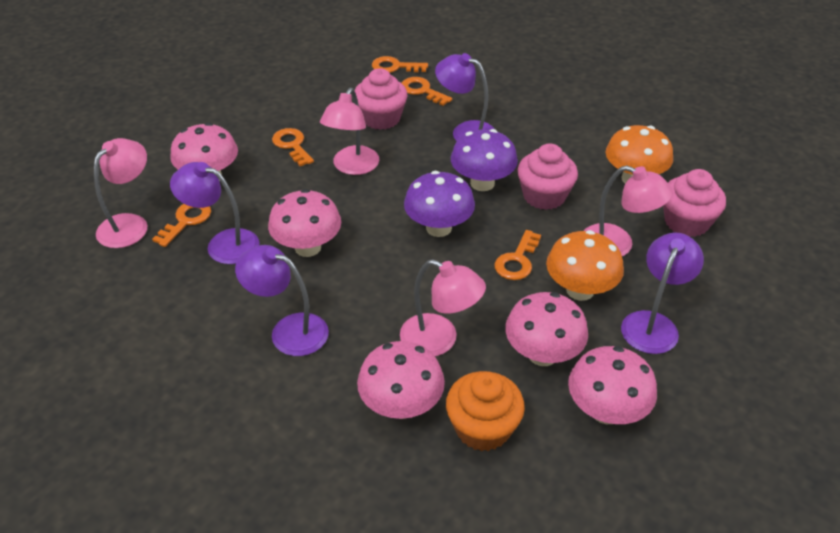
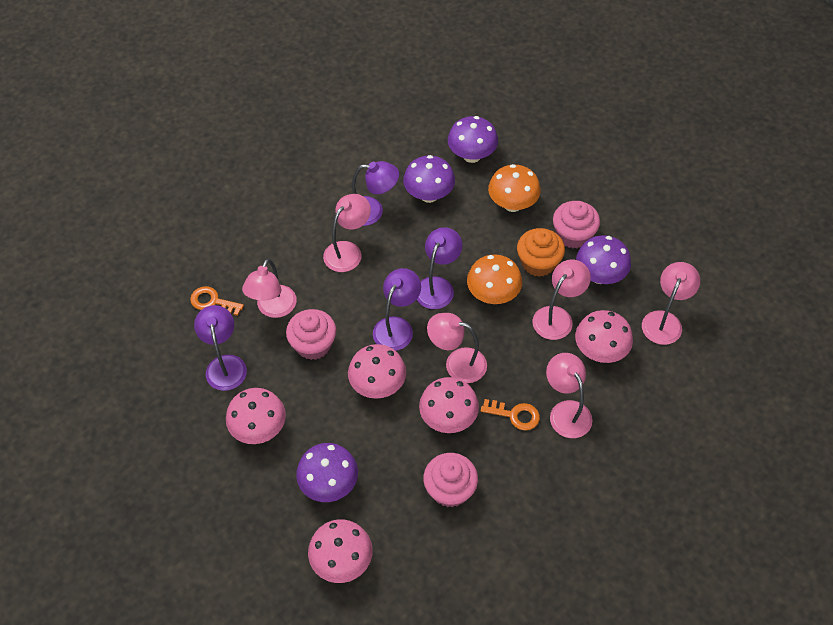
orange key: 5 -> 2
pink lamp: 4 -> 6
purple mushroom: 2 -> 4

